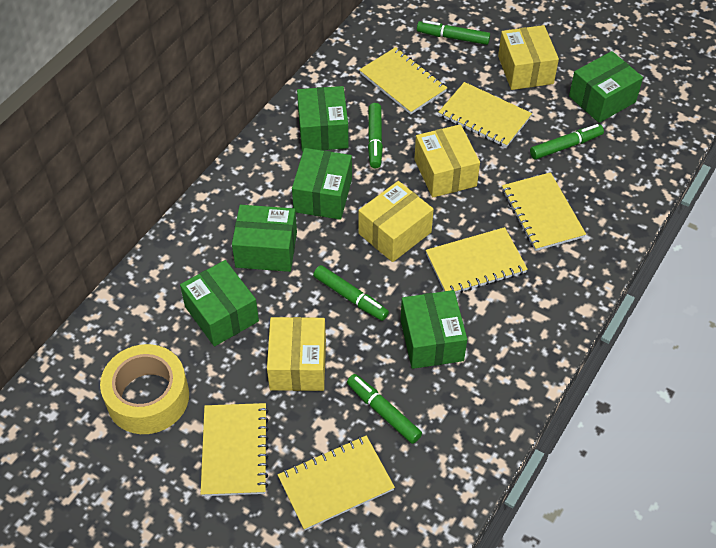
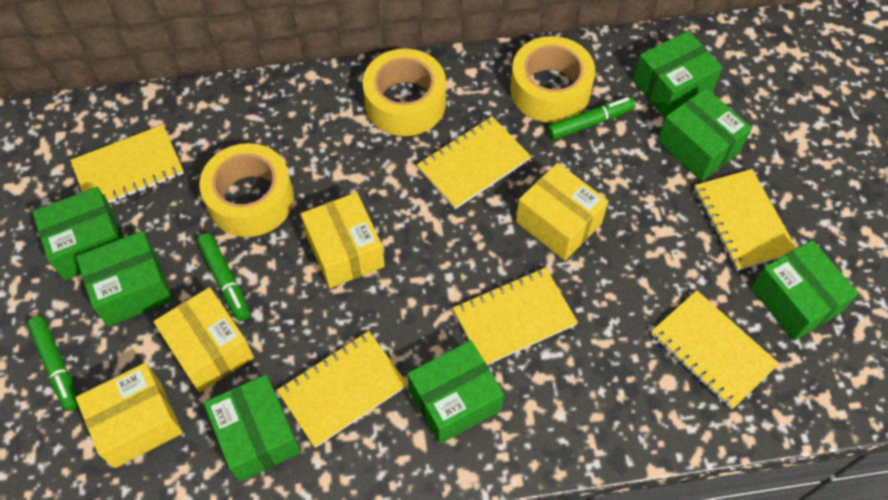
green box: 6 -> 7
green marker: 5 -> 3
yellow tape: 1 -> 3

